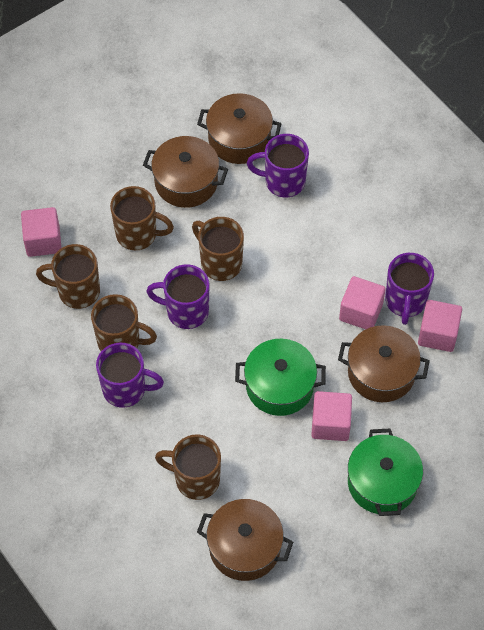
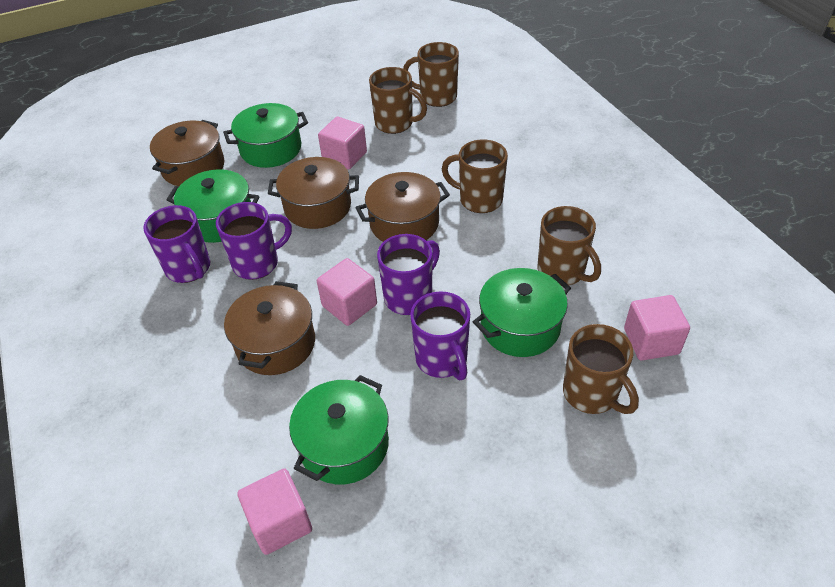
green pot: 2 -> 4

